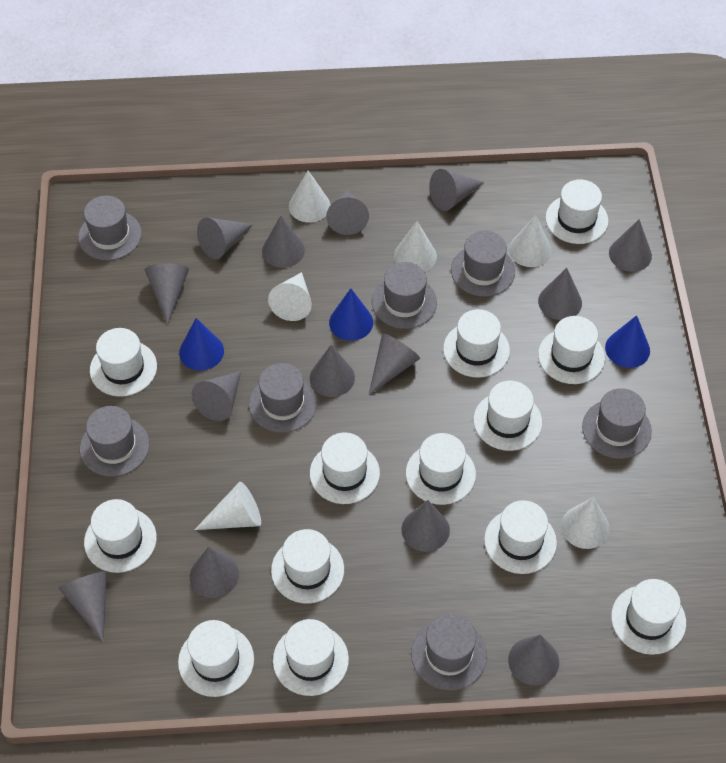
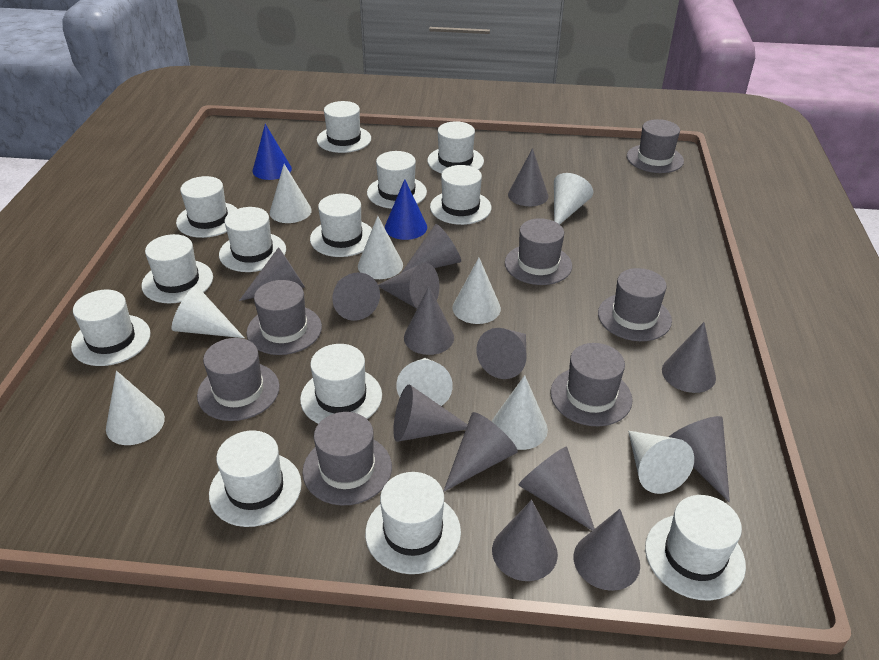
blue cone: 3 -> 2
white cone: 6 -> 9

